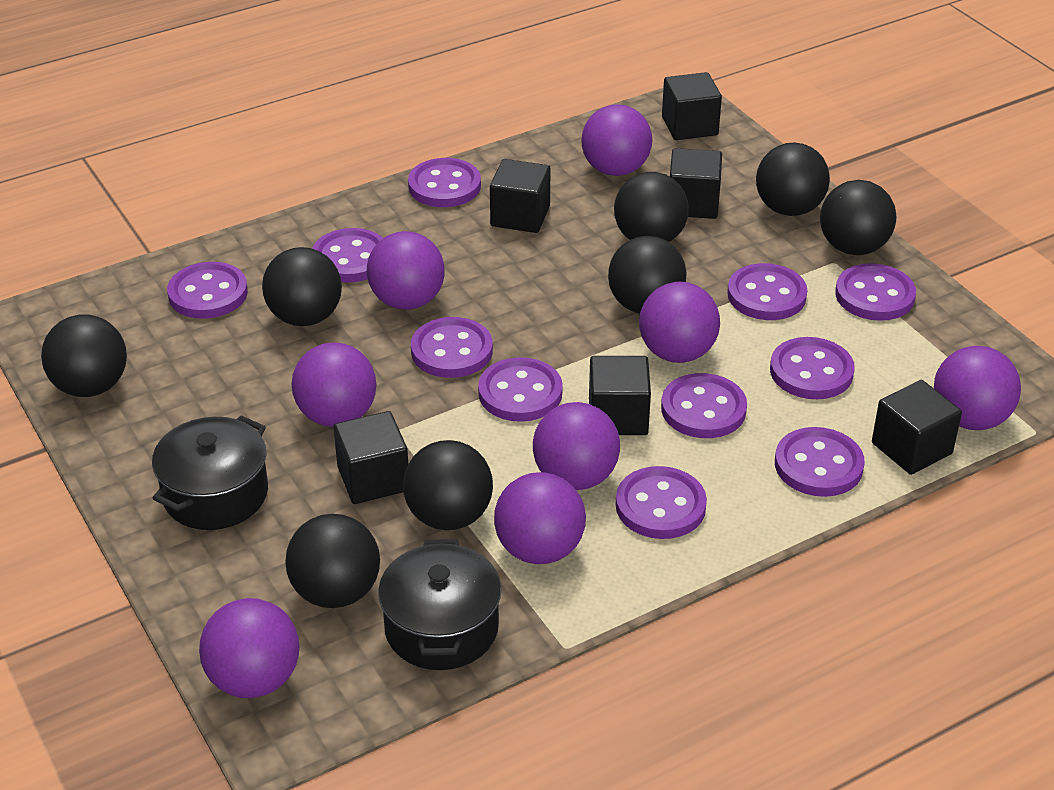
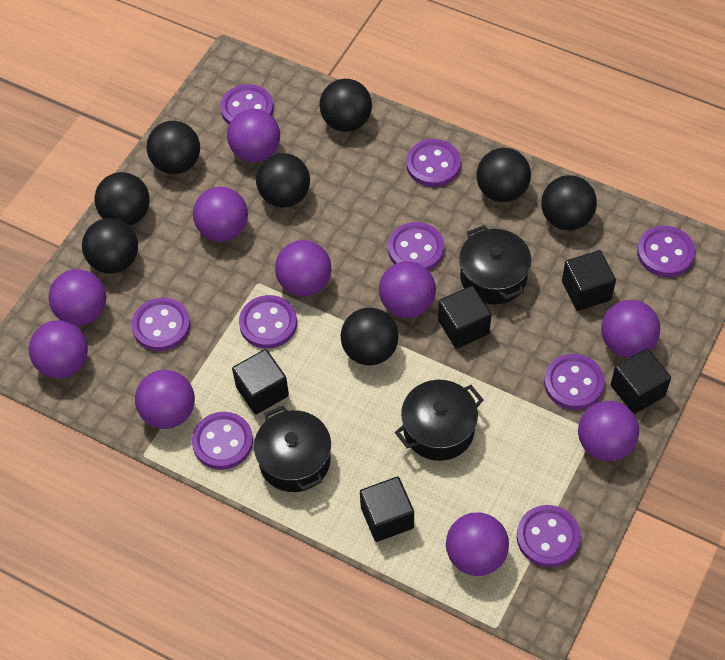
black cube: 6 -> 5
black pot: 2 -> 3
purple ball: 8 -> 10
purple button: 11 -> 9

